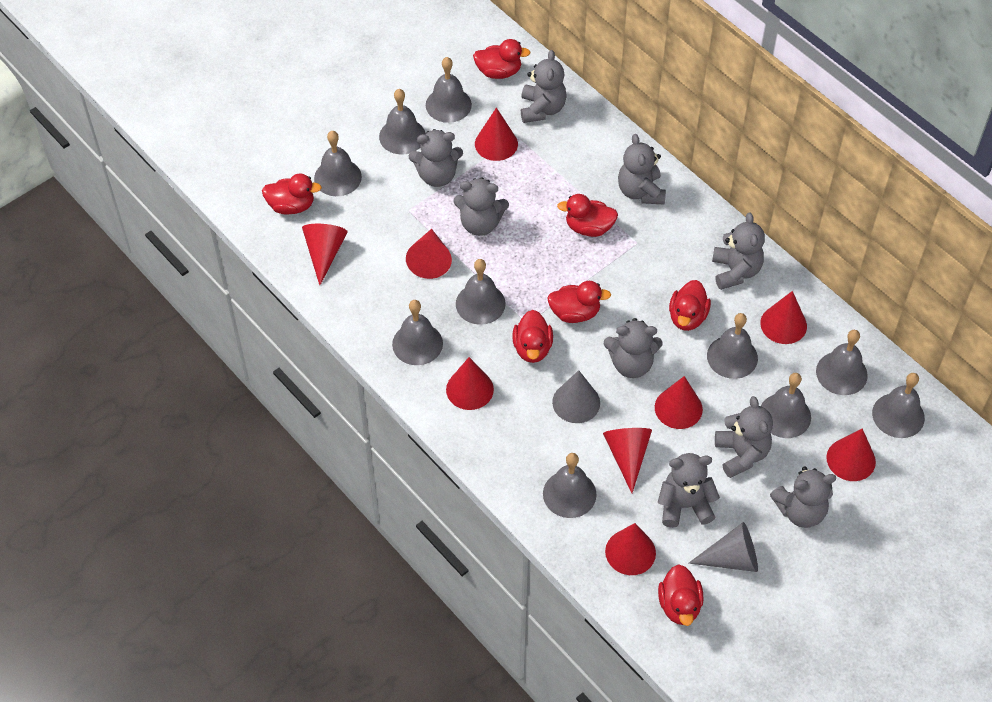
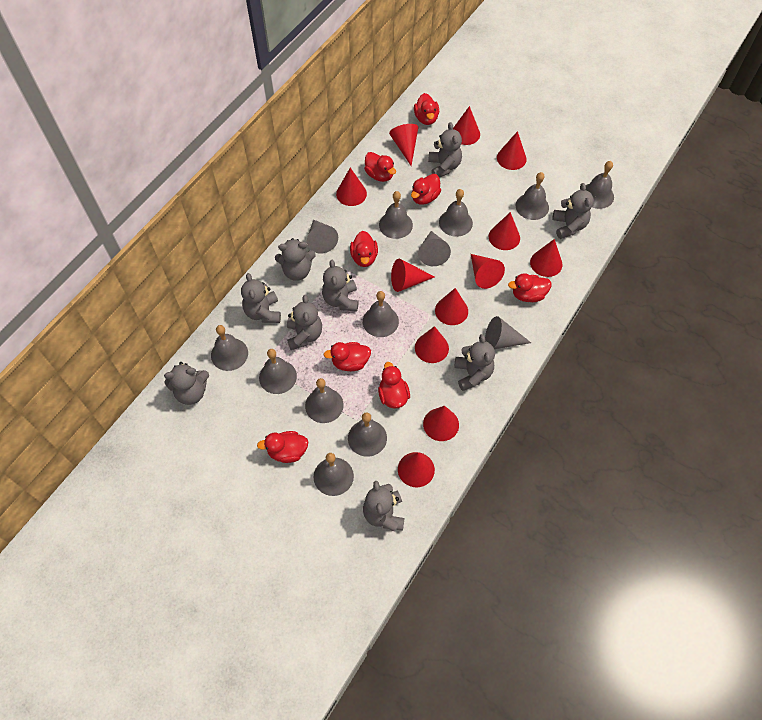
grey cone: 2 -> 3
red cone: 9 -> 12
red duck: 7 -> 8

